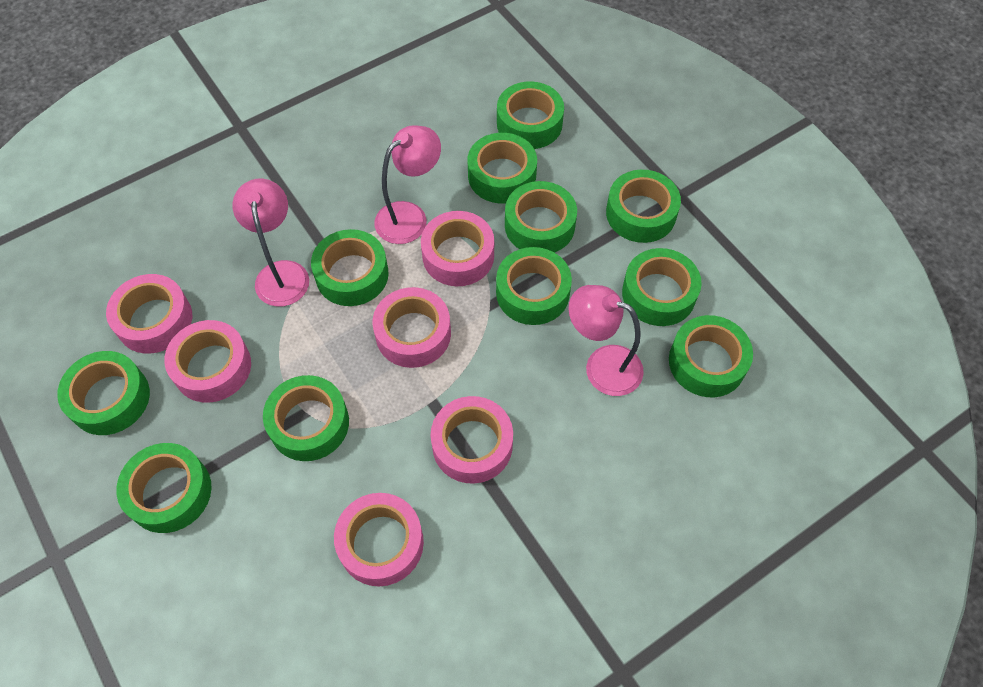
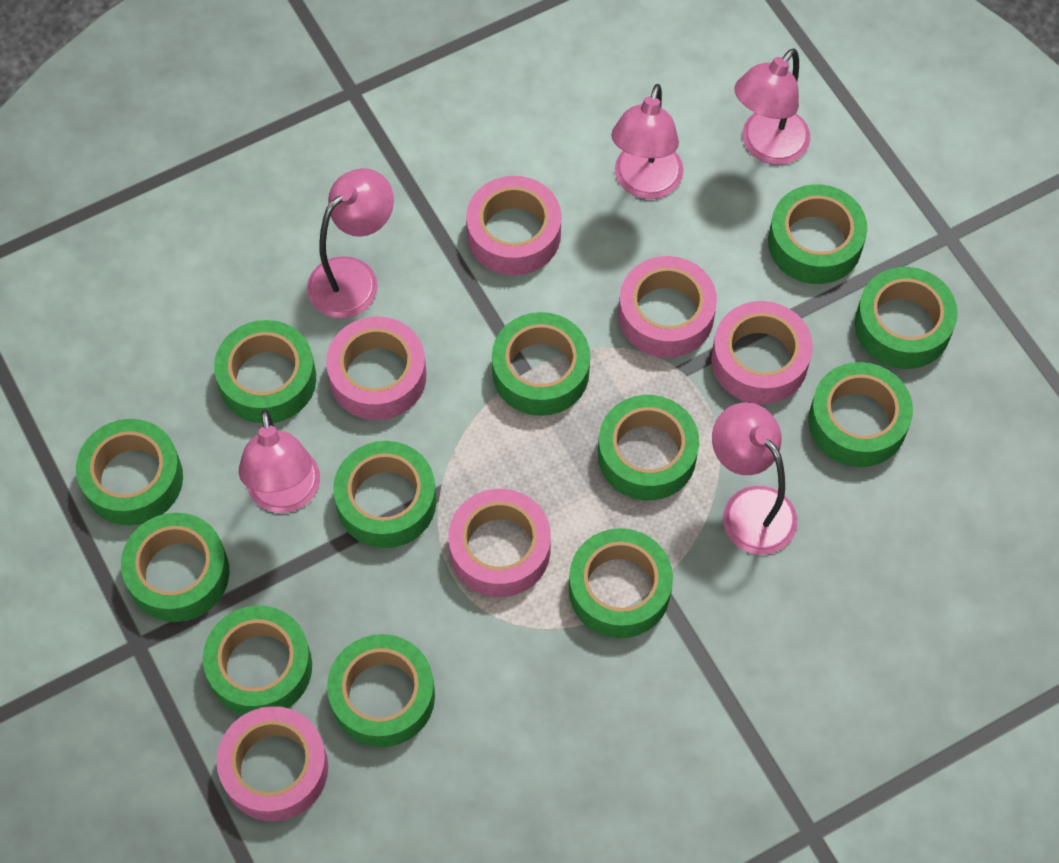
green tape: 11 -> 12
pink lamp: 3 -> 5

